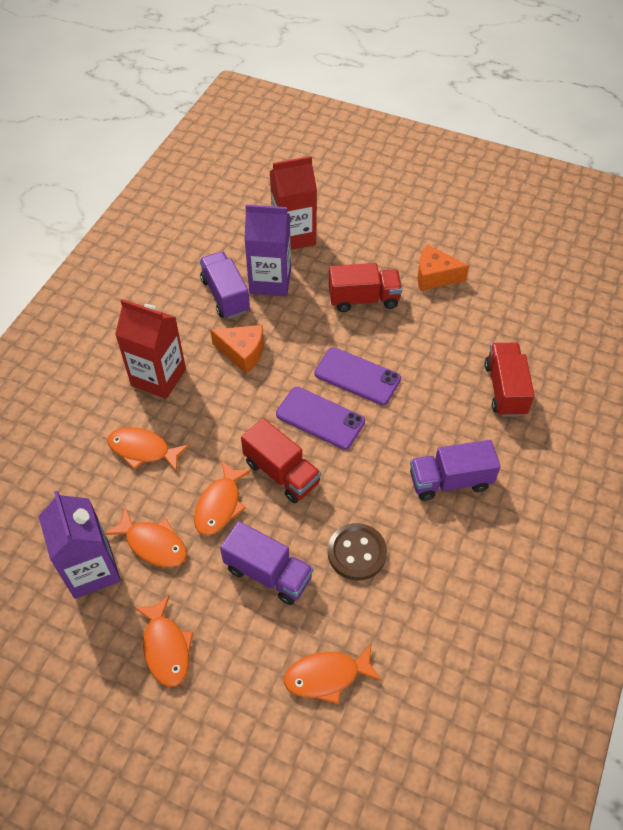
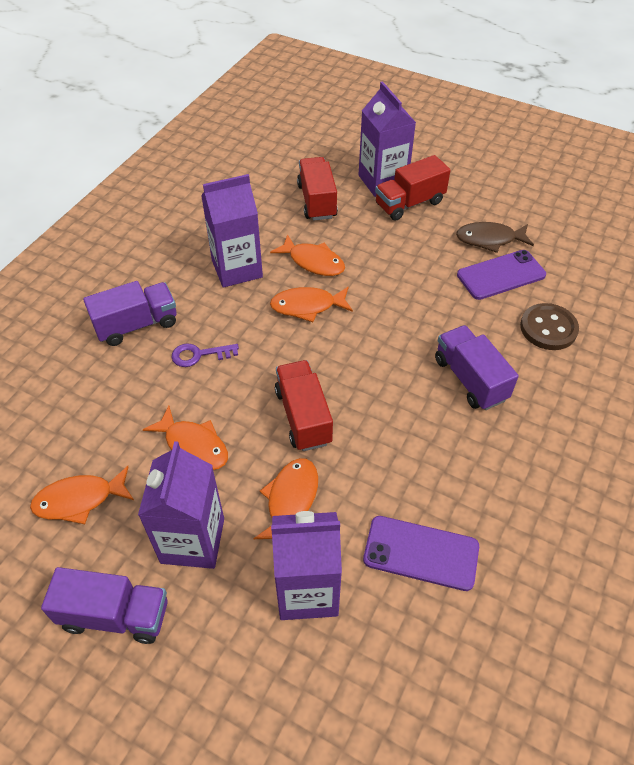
brown fish: 0 -> 1
orange cheese: 2 -> 0
purple carton: 2 -> 4
purple key: 0 -> 1
red carton: 2 -> 0

